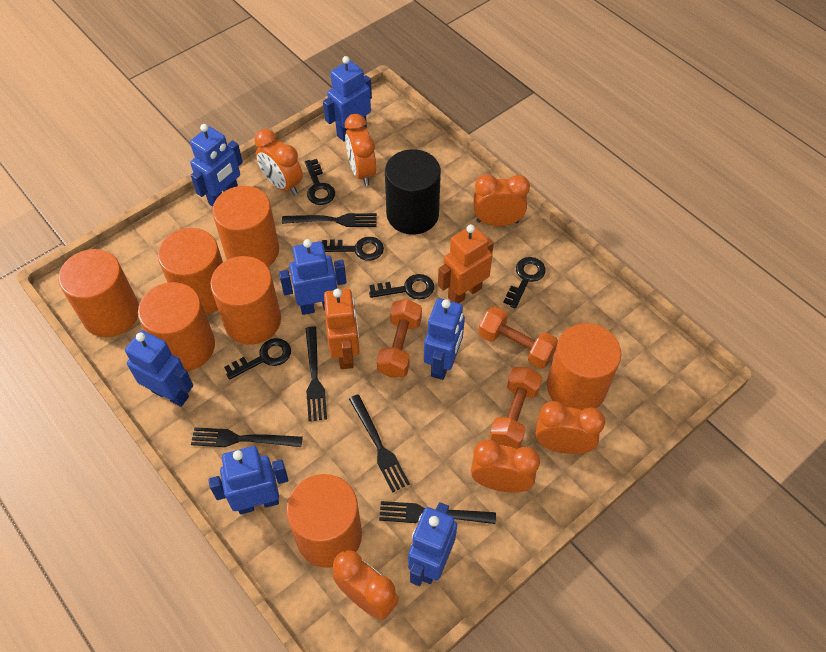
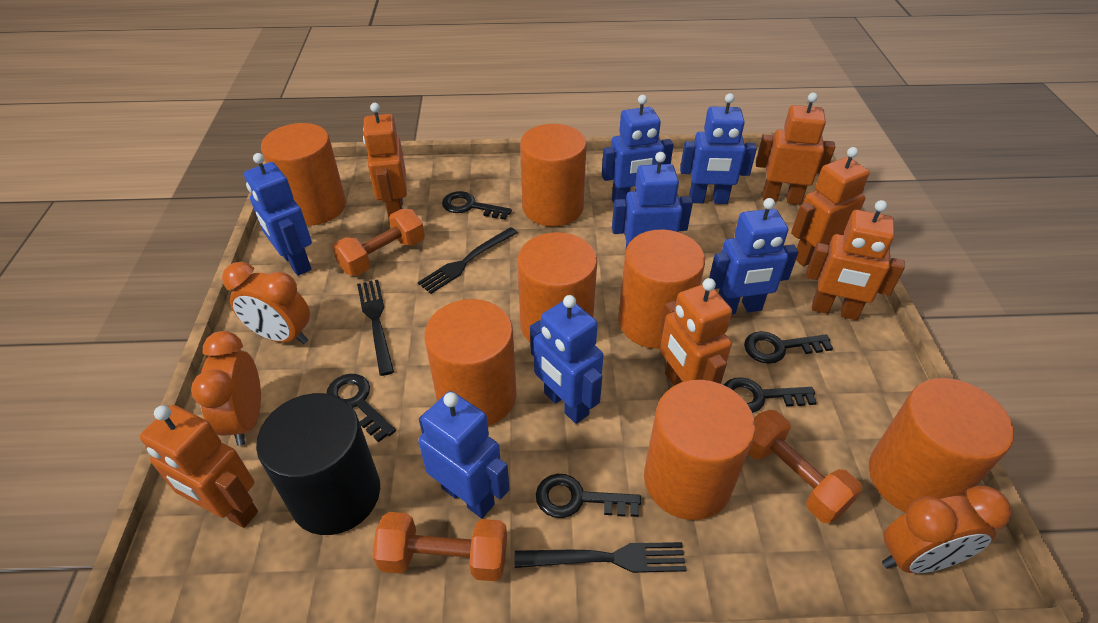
black fork: 5 -> 3
orange clock: 6 -> 3
orange robot: 2 -> 6

